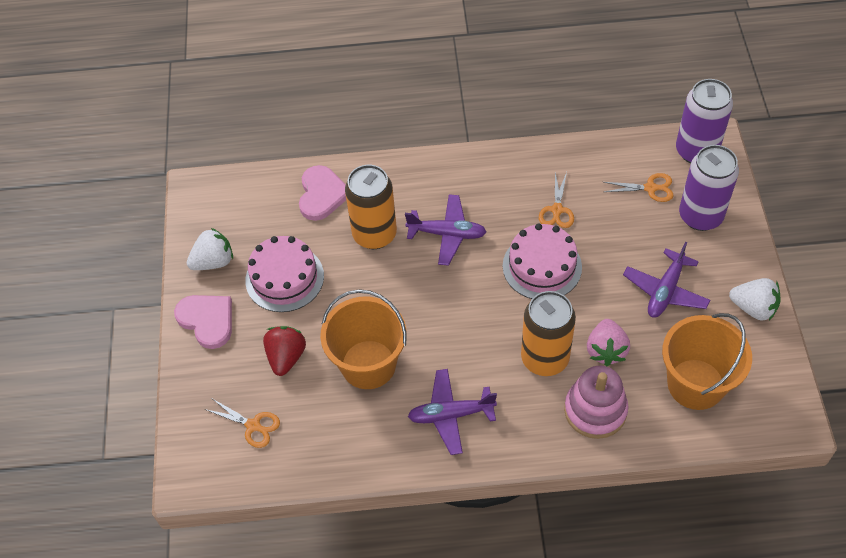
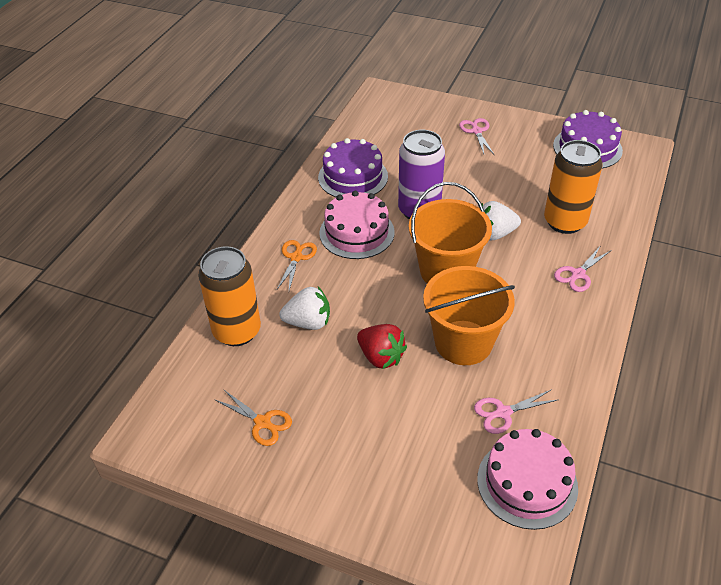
orange scissors: 3 -> 2
pink heart: 2 -> 0
pink scissors: 0 -> 3
pink stacking toy: 1 -> 0
pink strawberry: 1 -> 0
purple cake: 0 -> 2
purple can: 2 -> 1
purple plane: 3 -> 0

